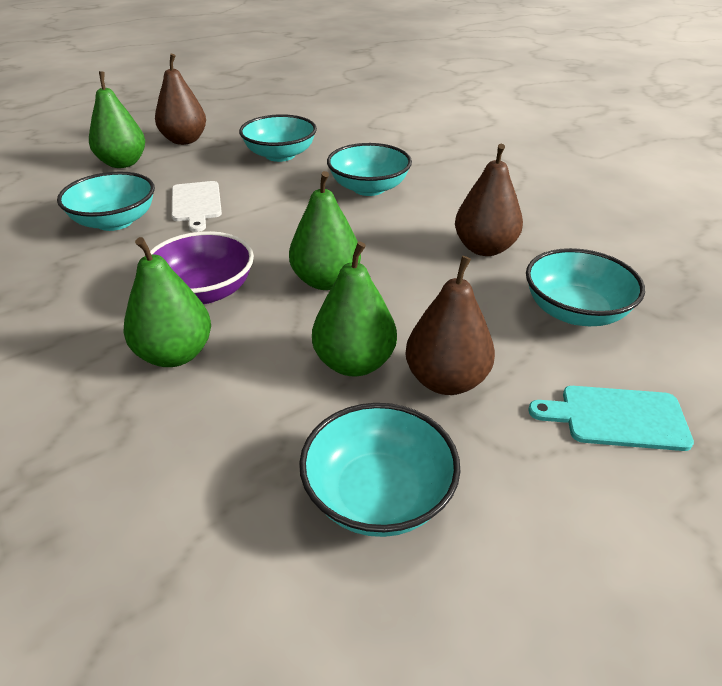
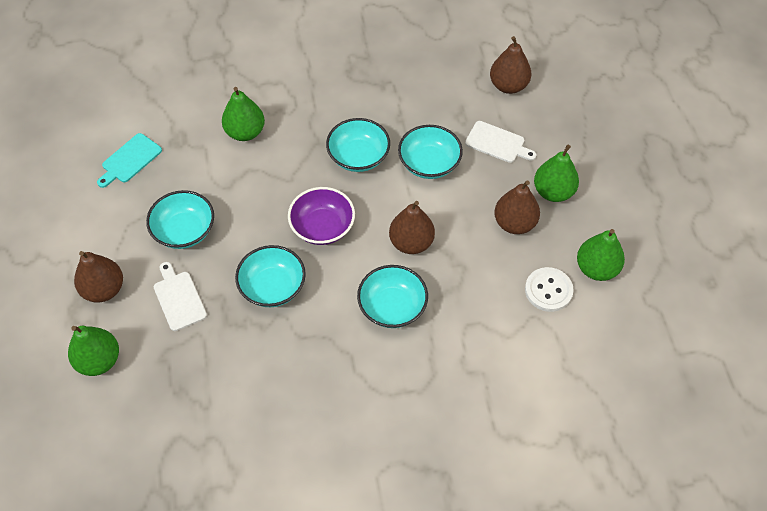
brown pear: 3 -> 4
white button: 0 -> 1
white cutting board: 1 -> 2

